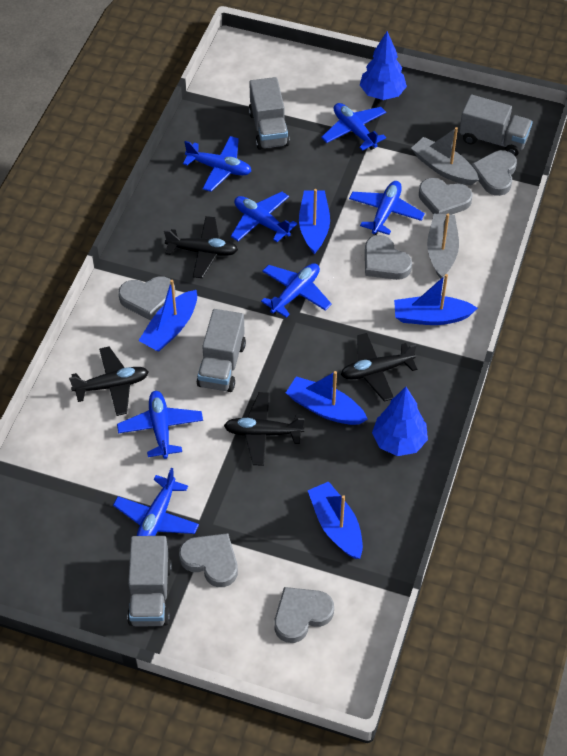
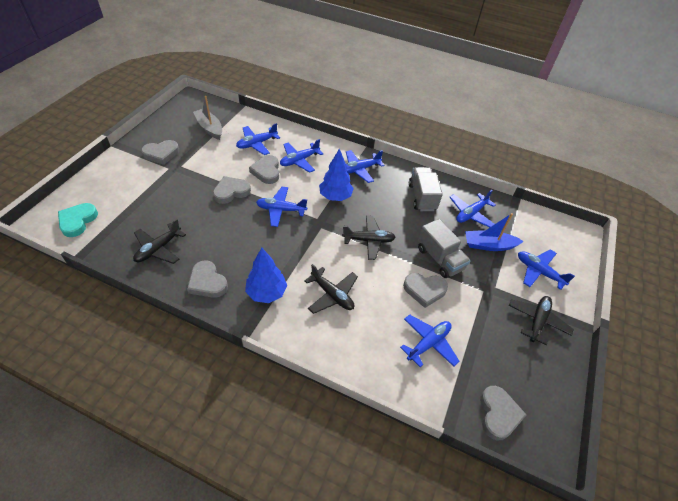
blue boat: 5 -> 1
grey boat: 2 -> 1
grey truck: 4 -> 2
turquoise heart: 0 -> 1

